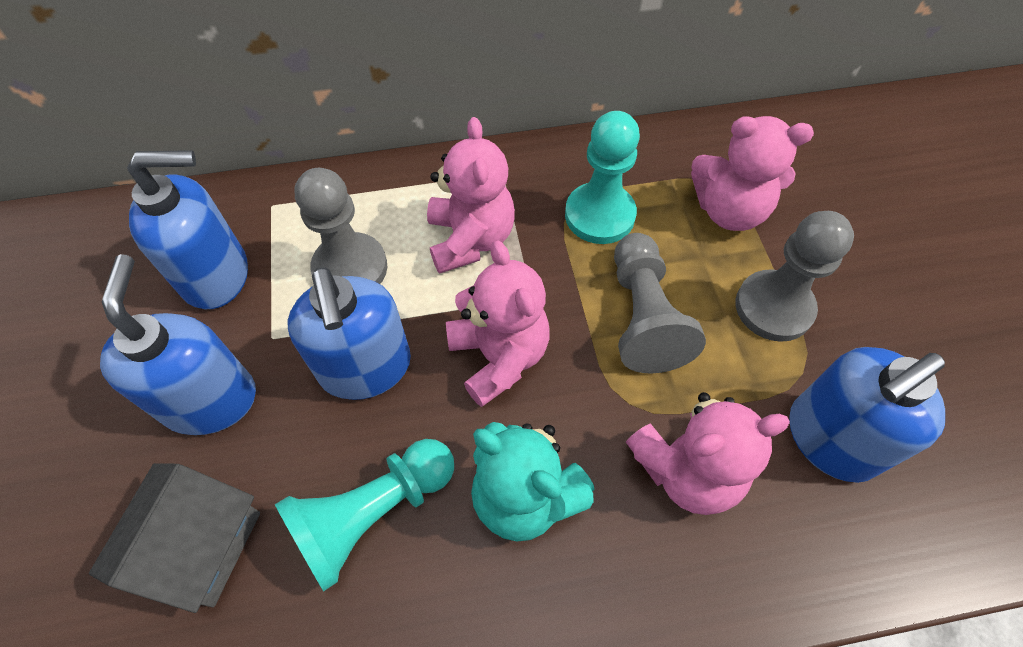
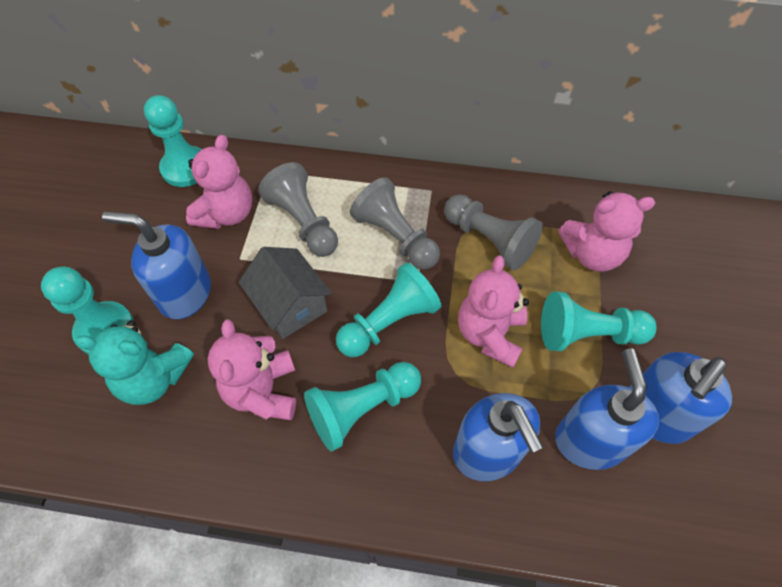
turquoise pawn: 2 -> 5

